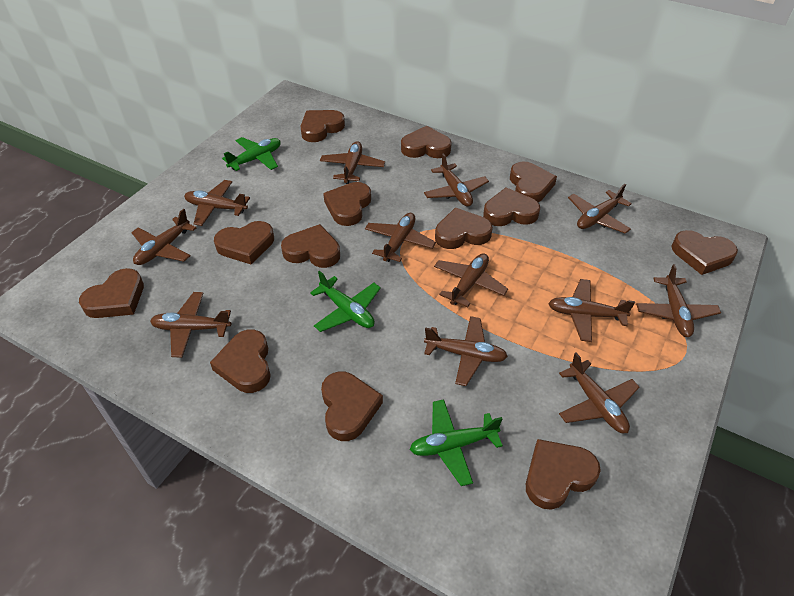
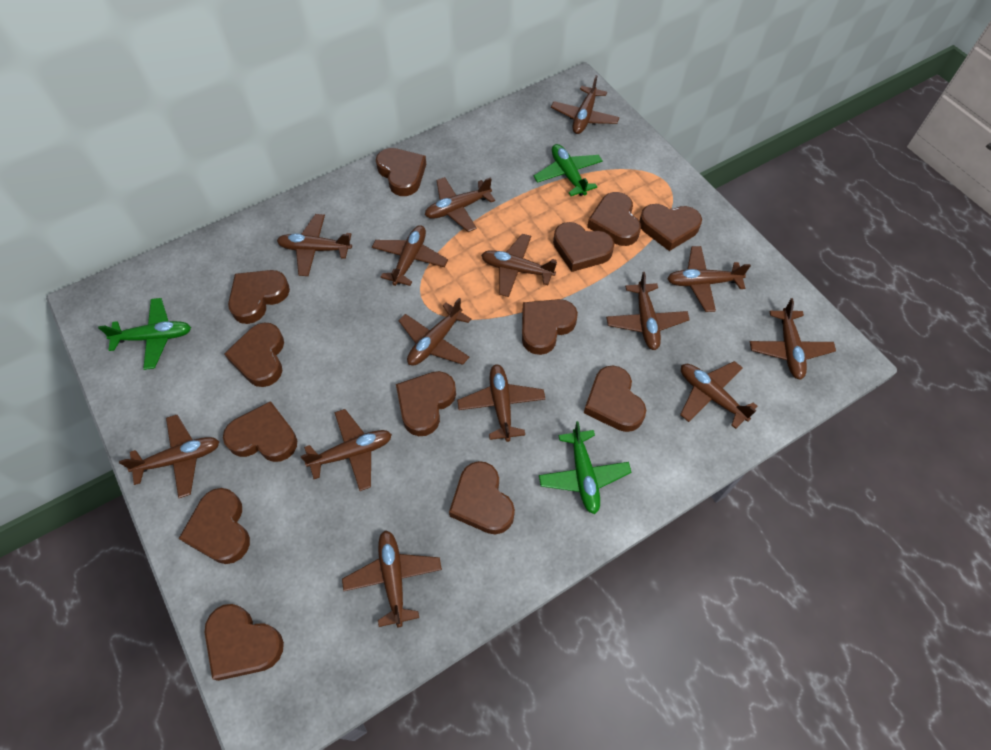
brown plane: 12 -> 14

